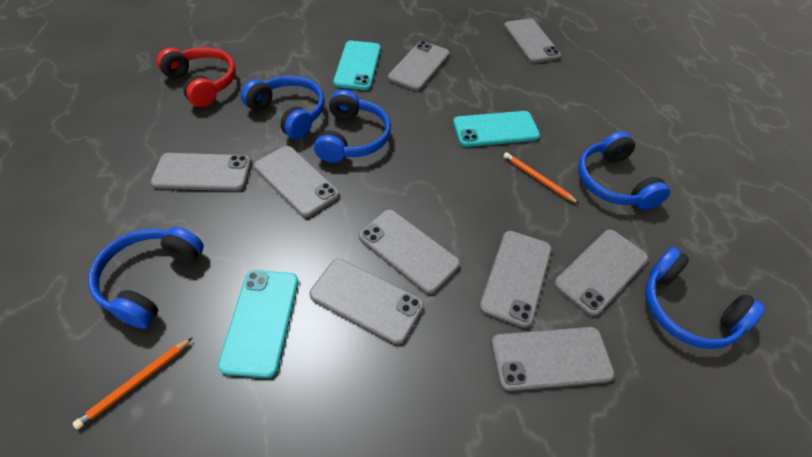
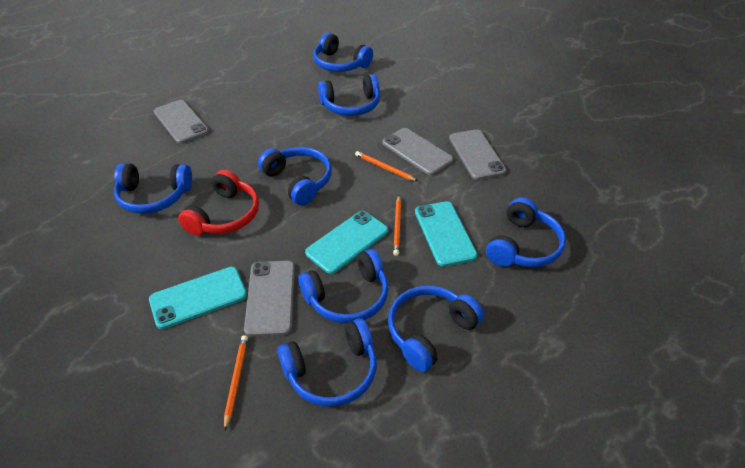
blue headphones: 5 -> 8
grey phone: 9 -> 4
orange pencil: 2 -> 3

